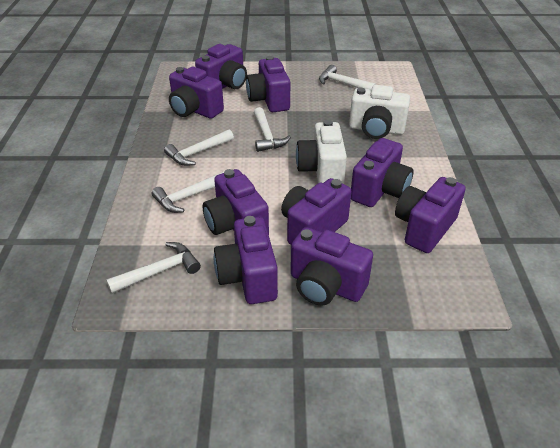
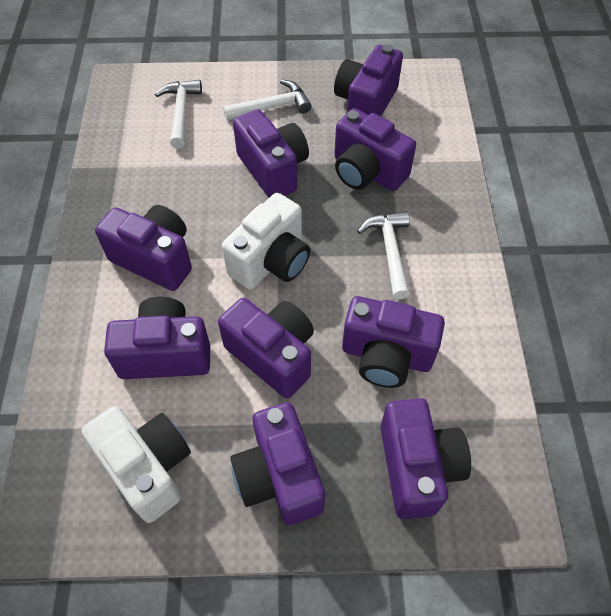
white hammer: 5 -> 3

